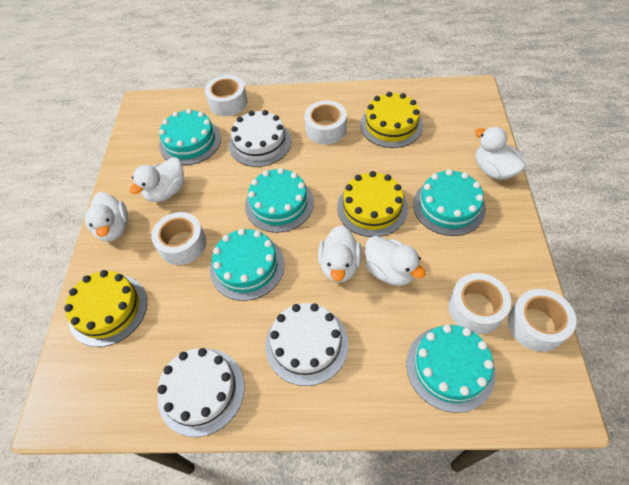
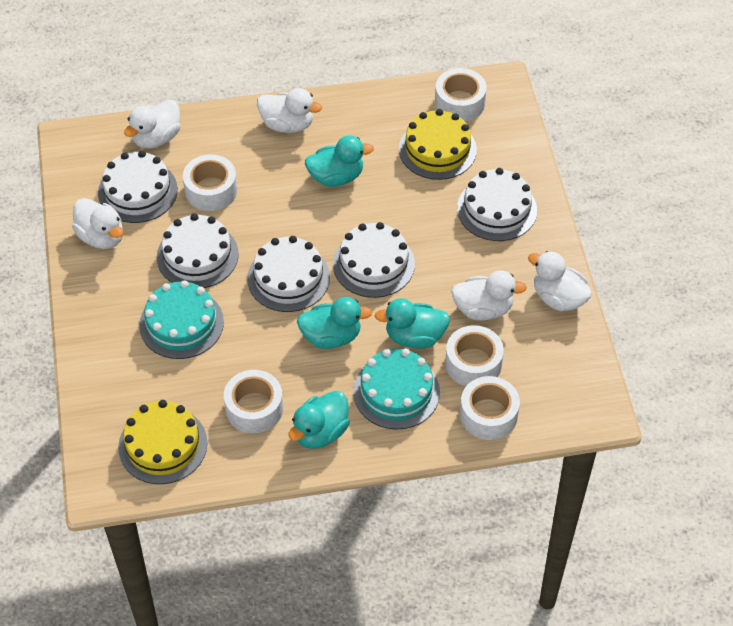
turquoise cake: 5 -> 2
turquoise duck: 0 -> 4
white cake: 3 -> 5
yellow cake: 3 -> 2

